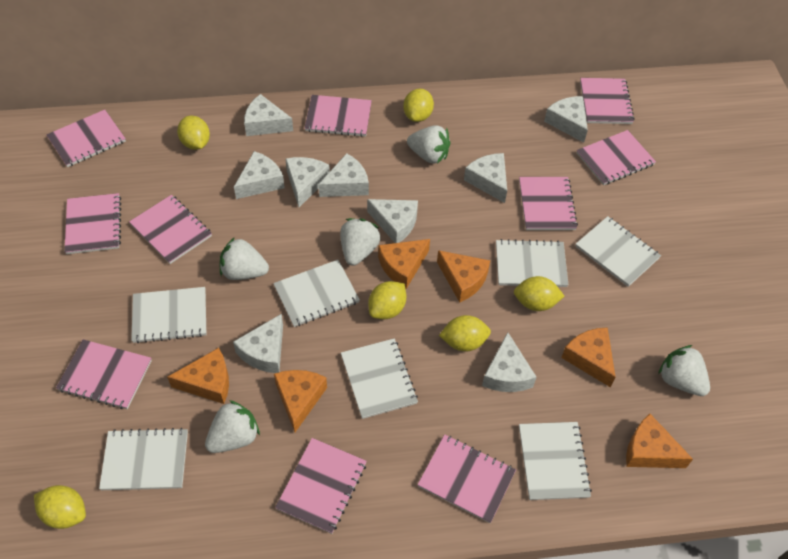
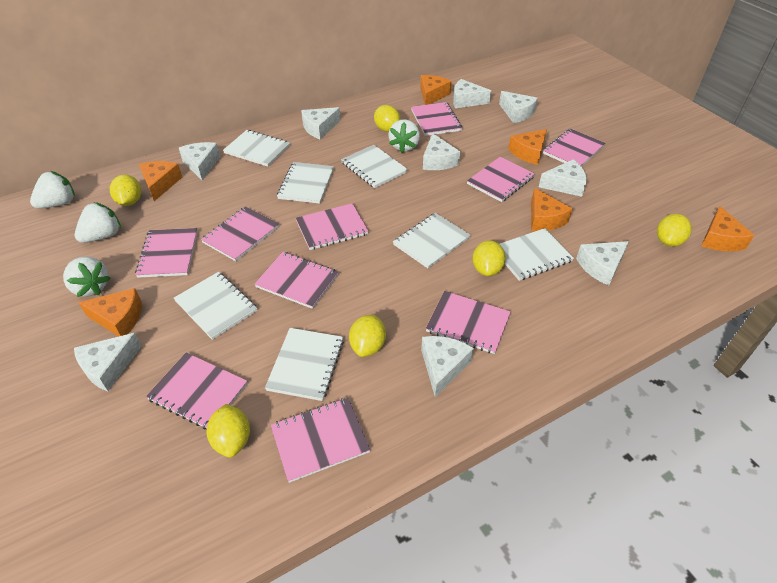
white strawberry: 5 -> 4

